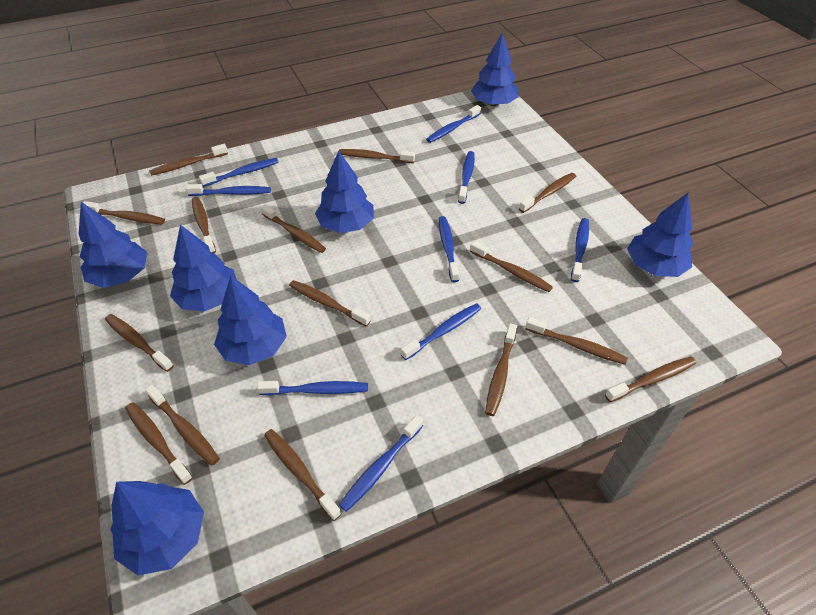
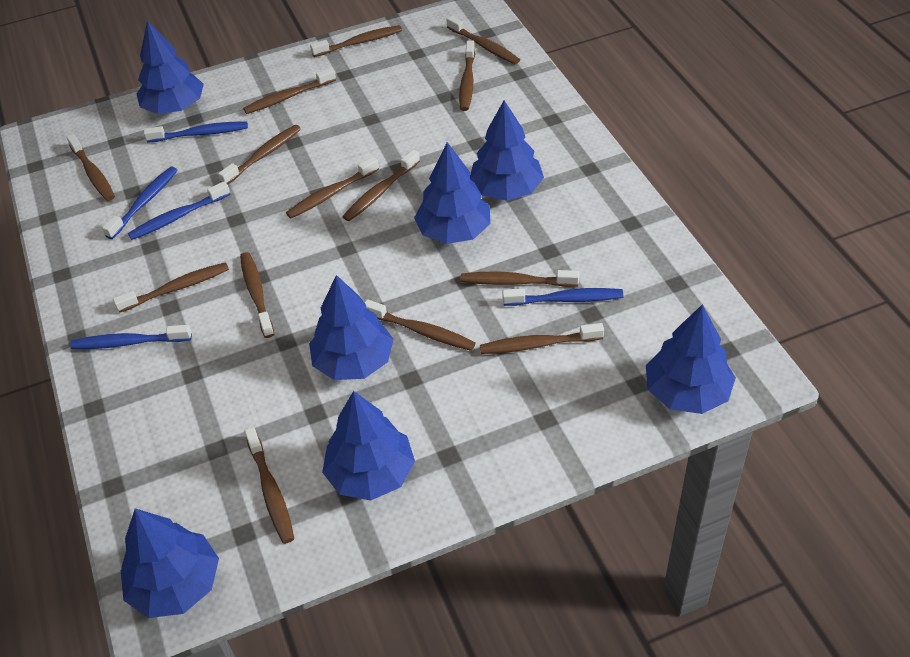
blue toothbrush: 9 -> 5
brown toothbrush: 15 -> 14

